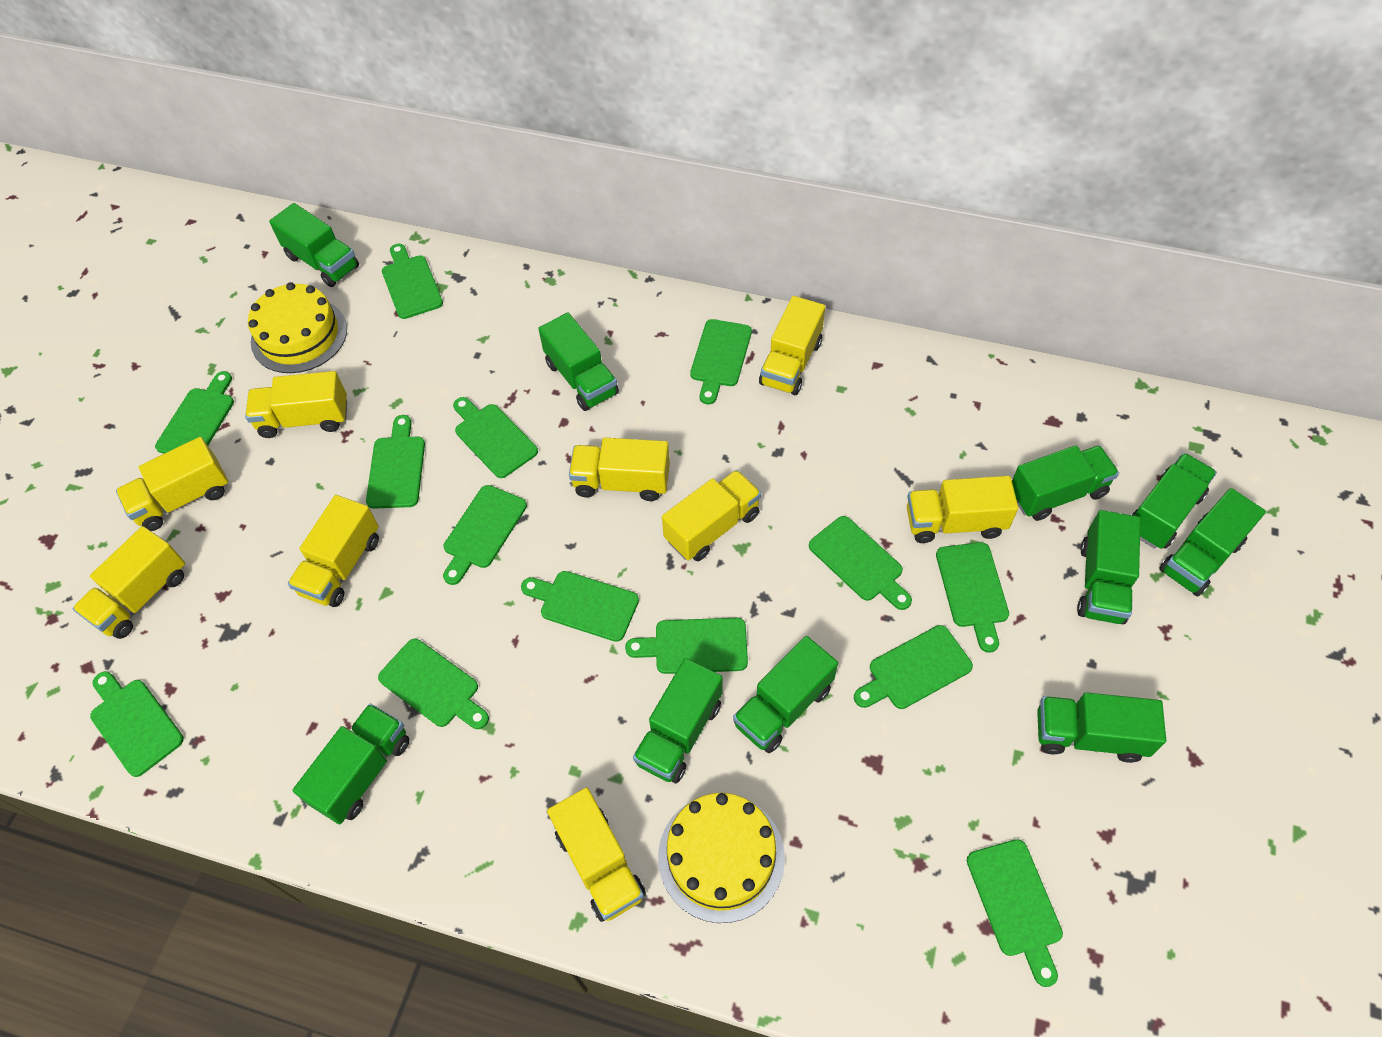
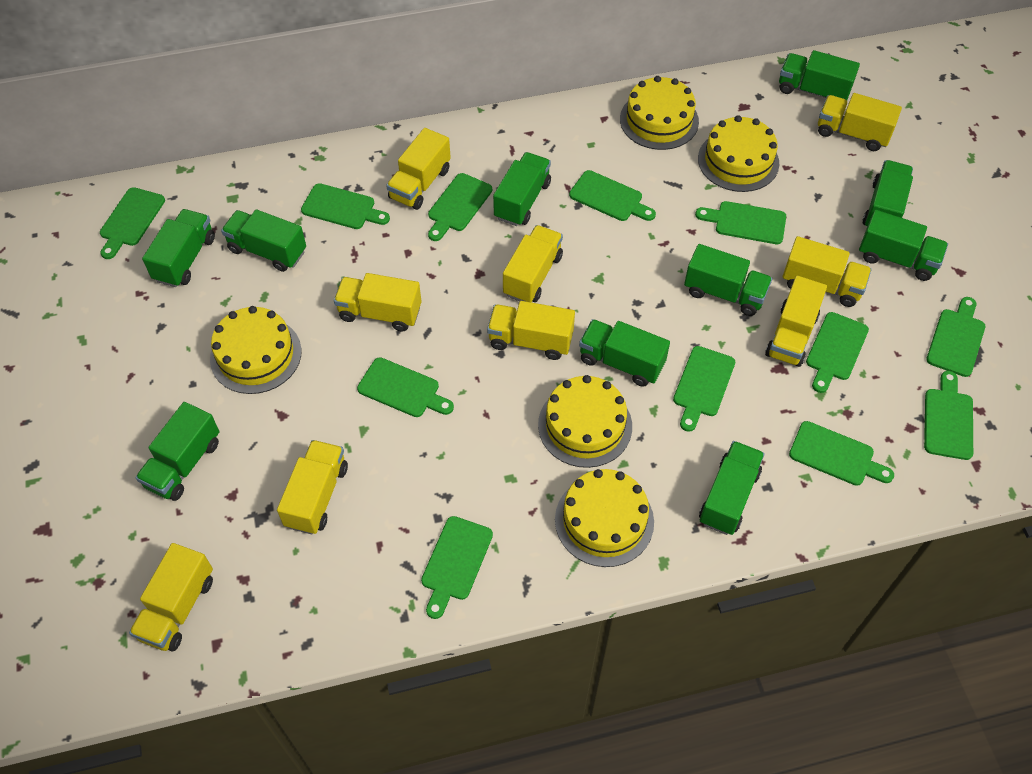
green cutting board: 14 -> 12
yellow cake: 2 -> 5

